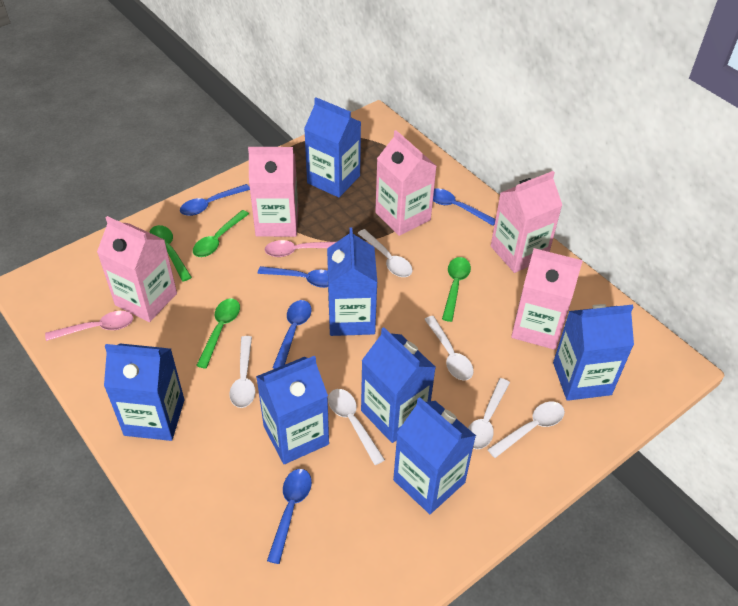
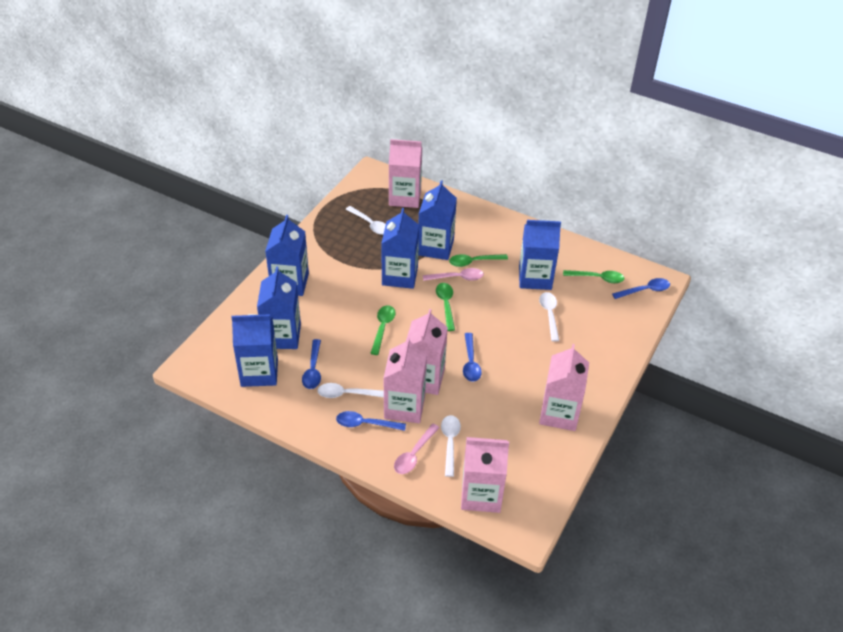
blue carton: 7 -> 6
blue spoon: 5 -> 4
white spoon: 6 -> 4

